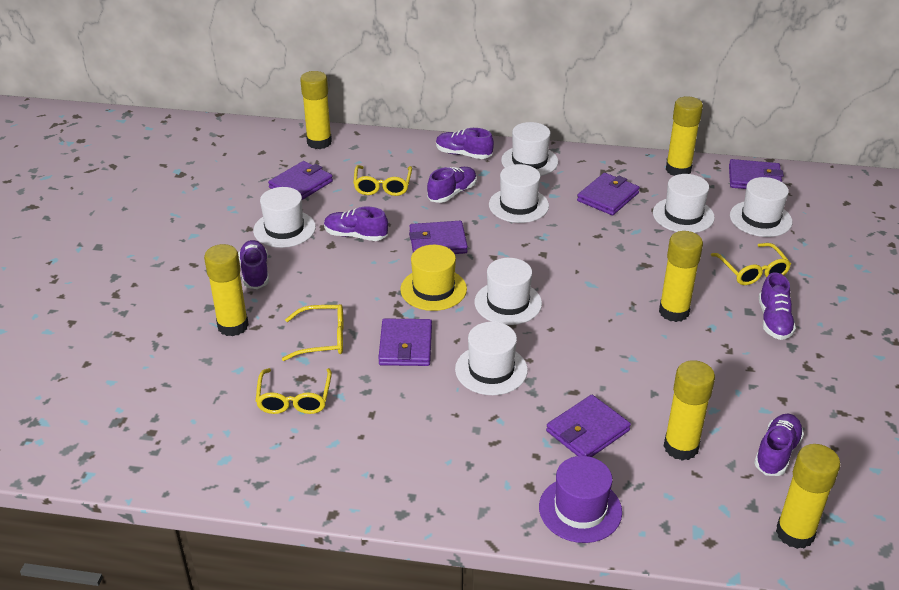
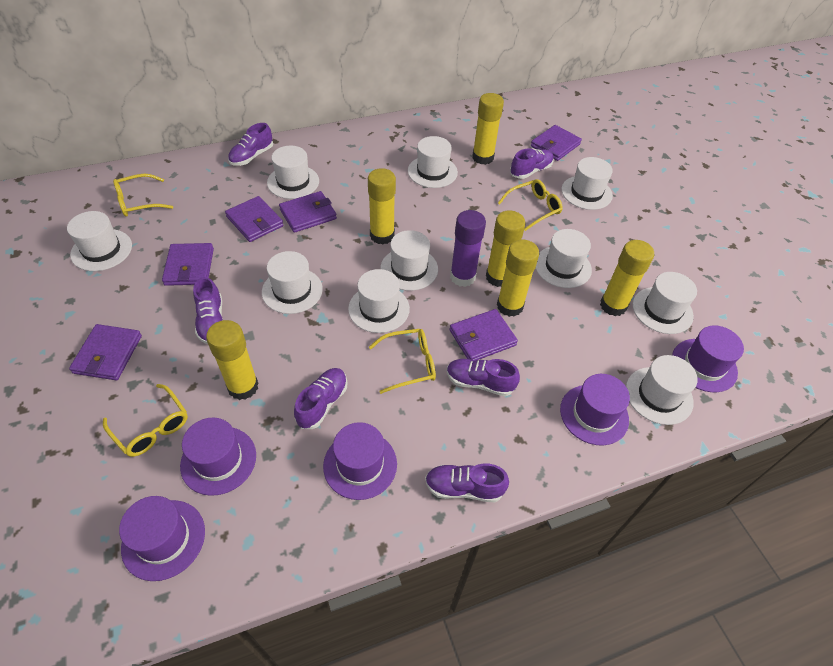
purple glue stick: 0 -> 1
purple hat: 1 -> 5
white hat: 7 -> 10
yellow hat: 1 -> 0

